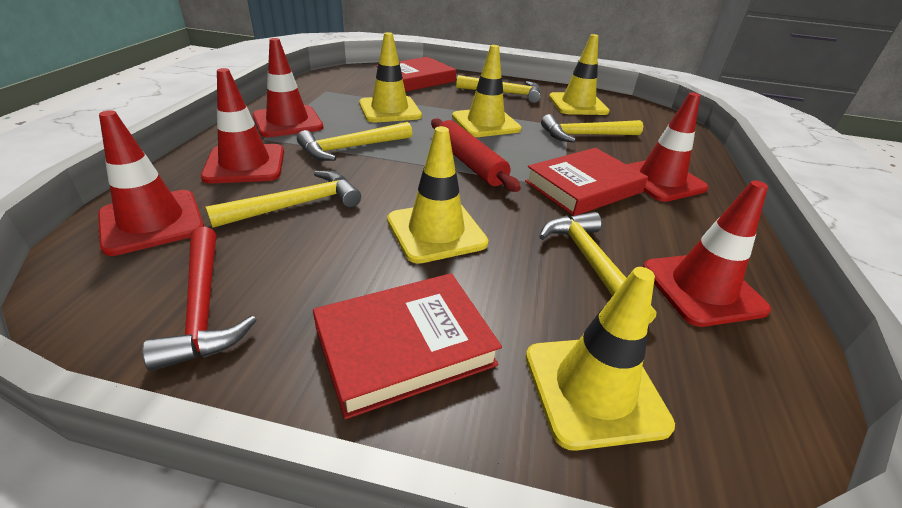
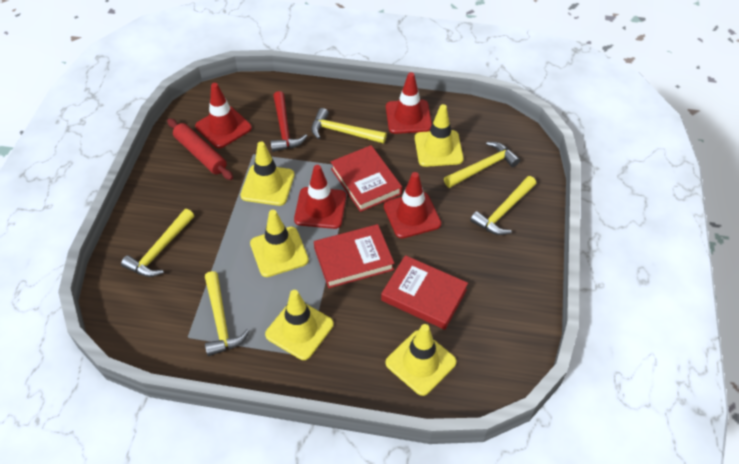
red traffic cone: 5 -> 4

